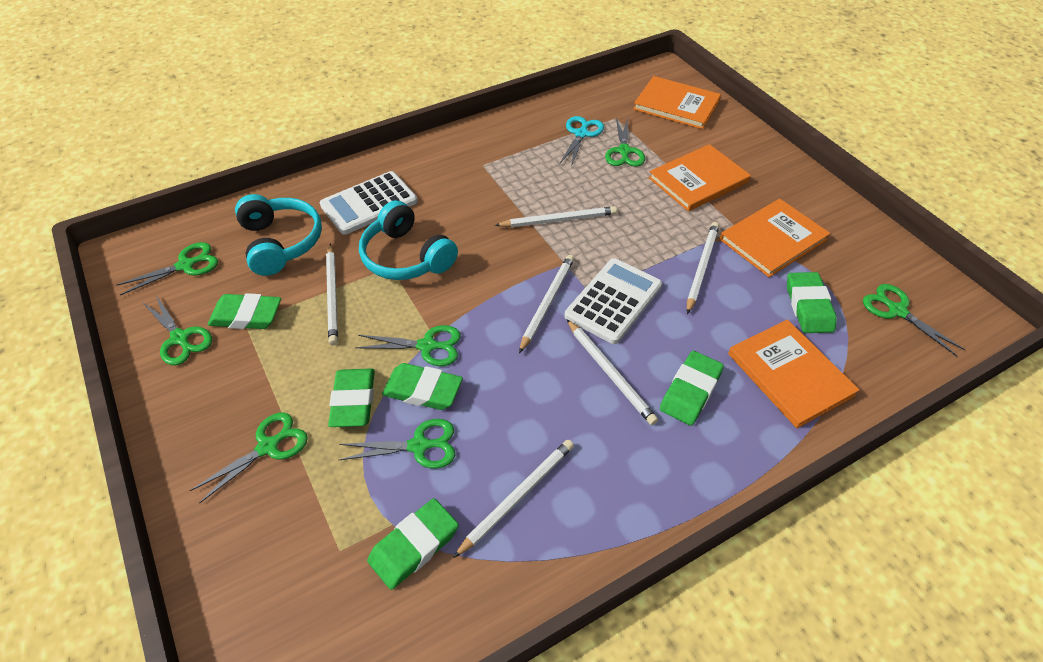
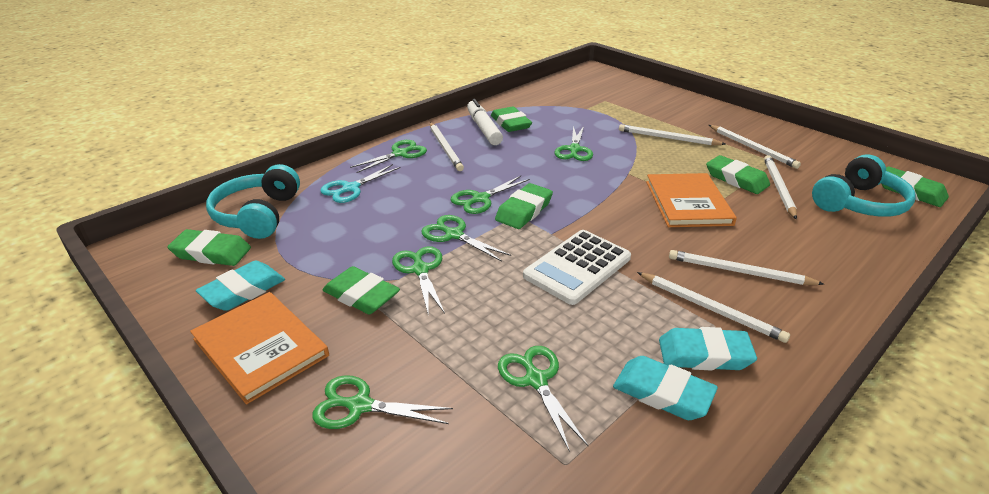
orange book: 4 -> 2
turquoise eraser: 0 -> 3
white calculator: 2 -> 1
white marker: 0 -> 1

